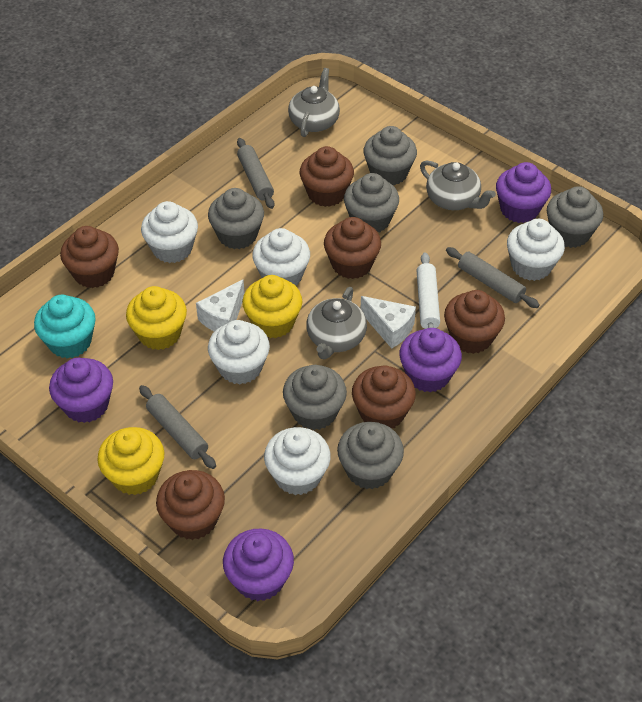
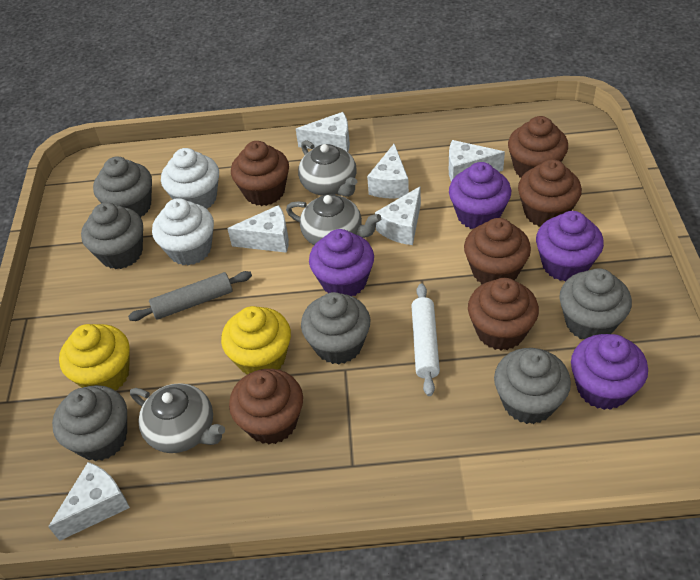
grey rolling pin: 3 -> 1
turquoise cupcake: 1 -> 0
white cheese: 2 -> 6
white cupcake: 5 -> 2
yellow cupcake: 3 -> 2

